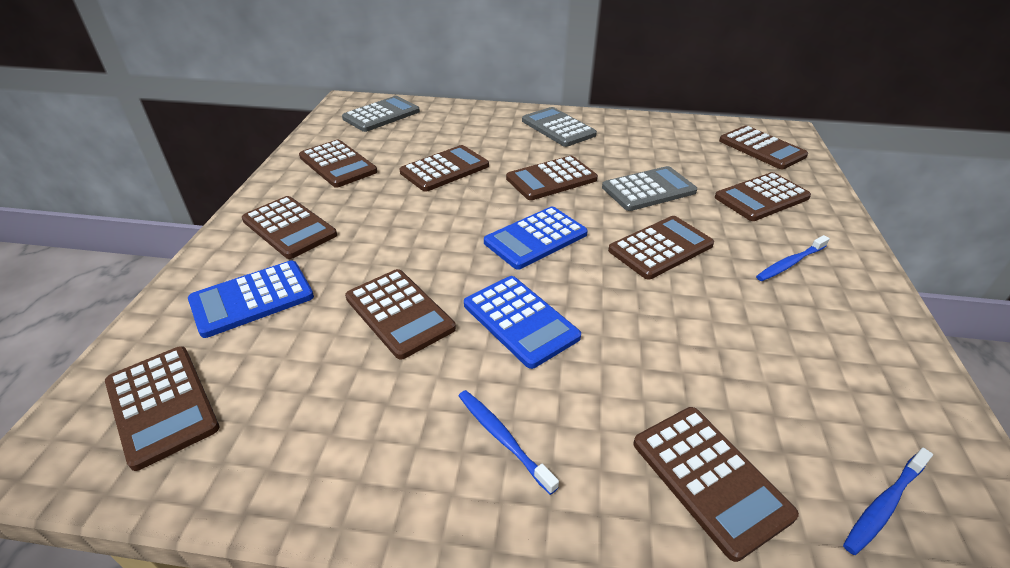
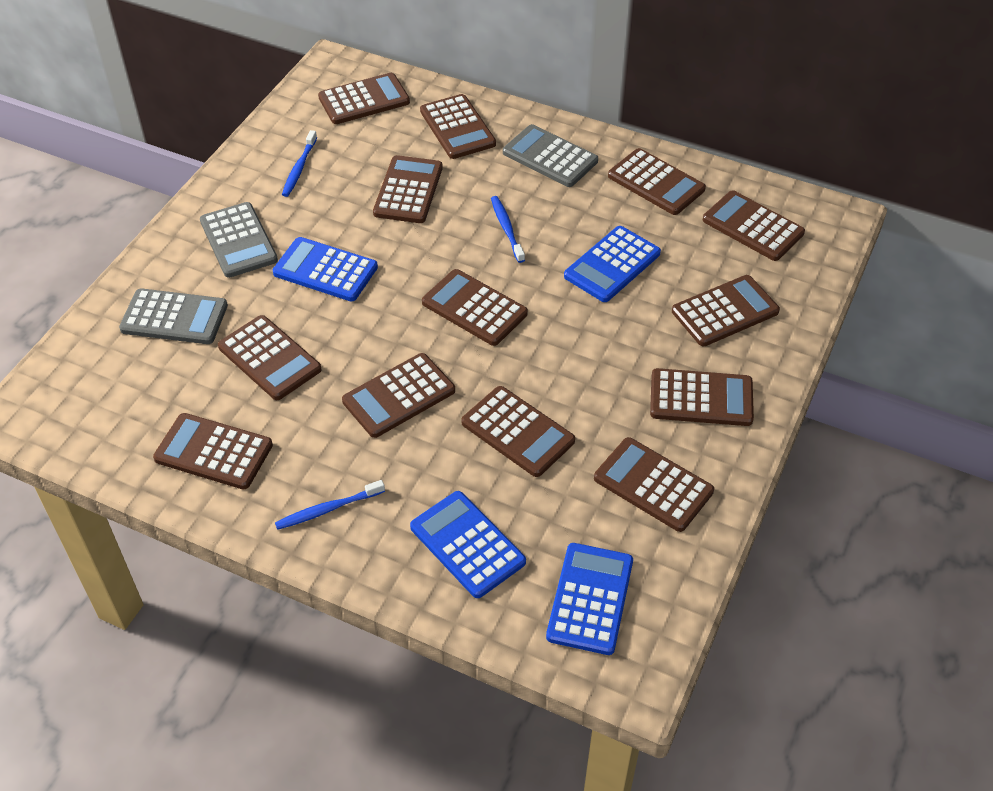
blue calculator: 3 -> 4
brown calculator: 10 -> 13

